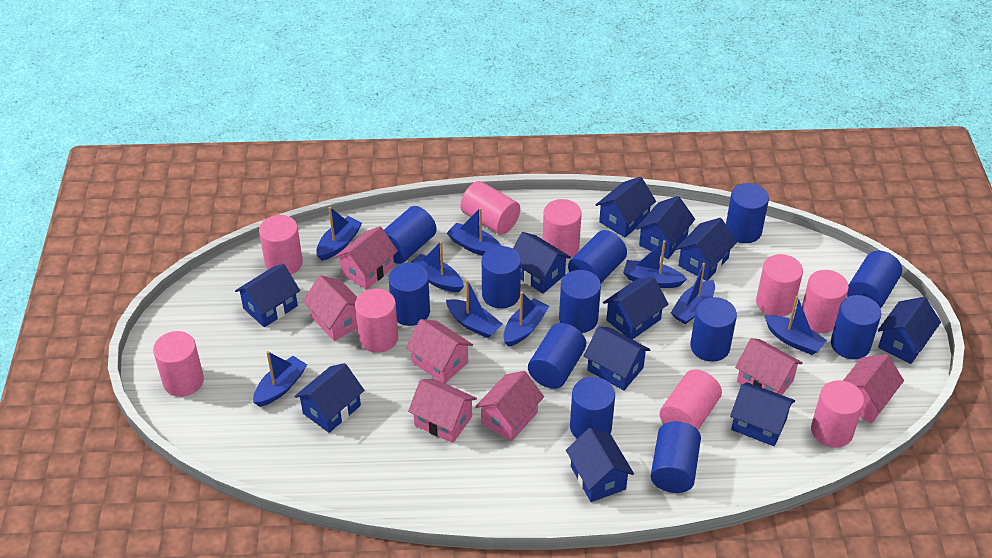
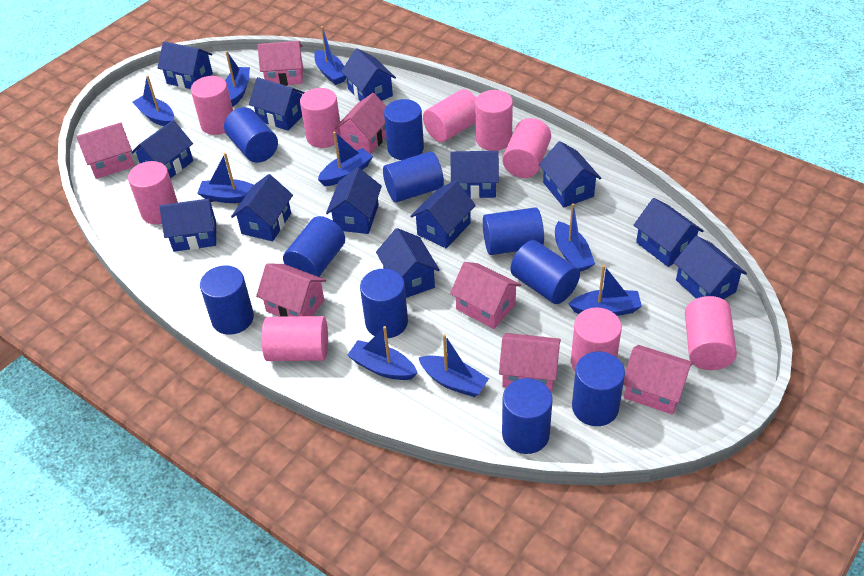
blue cylinder: 12 -> 10
blue house: 11 -> 13

